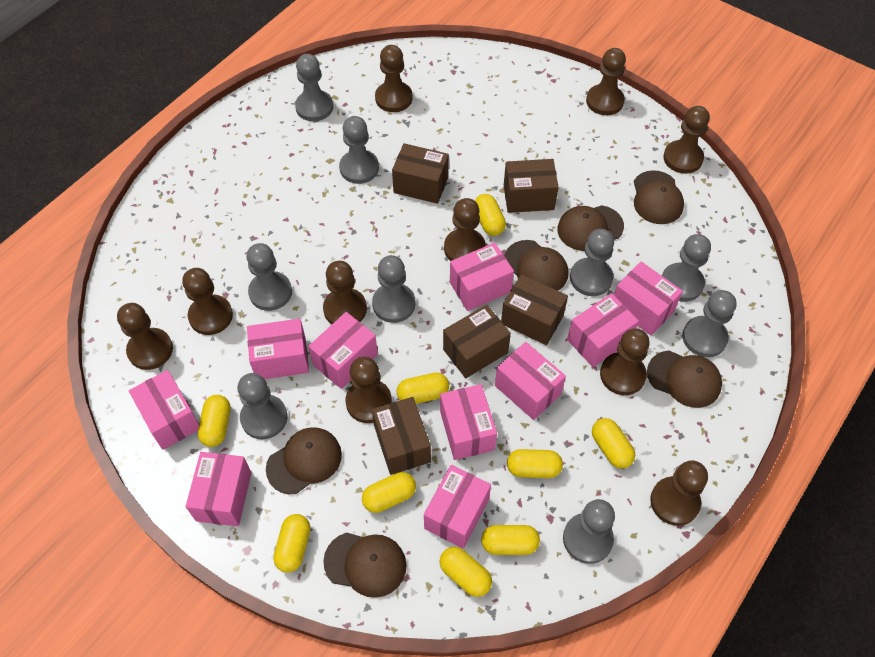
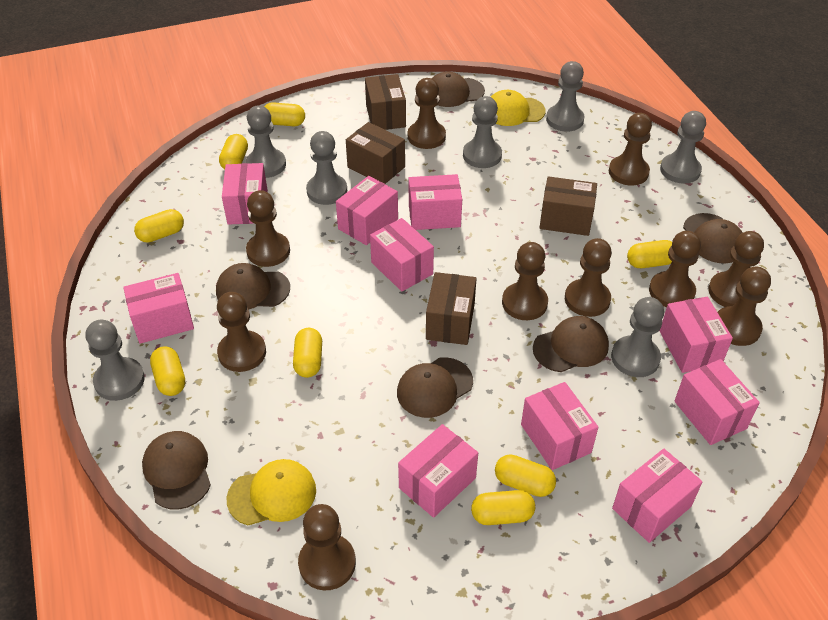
brown box: 5 -> 4
grey pawn: 9 -> 7
yellow cap: 0 -> 2
yellow capsule: 9 -> 8

